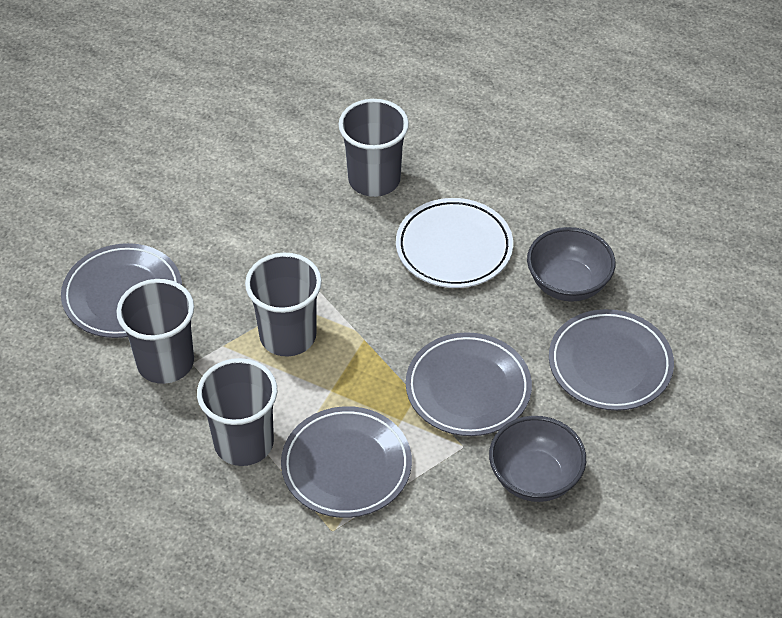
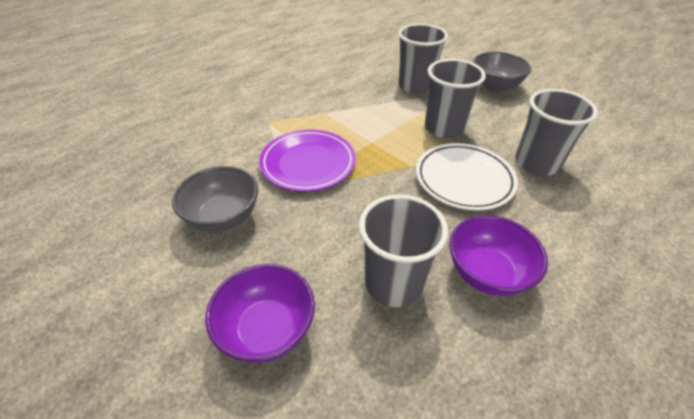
grey plate: 4 -> 0
purple bowl: 0 -> 2
purple plate: 0 -> 1

